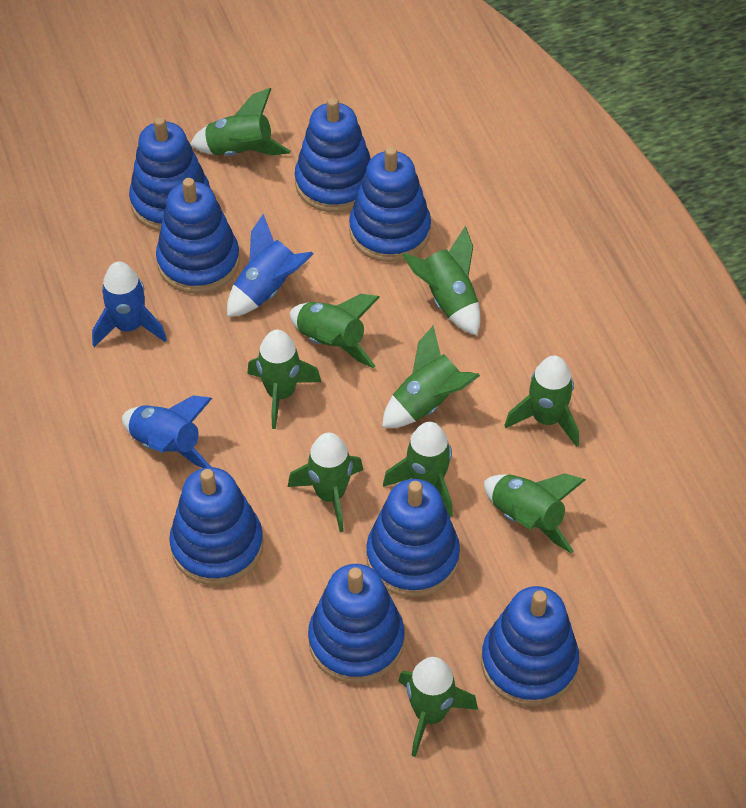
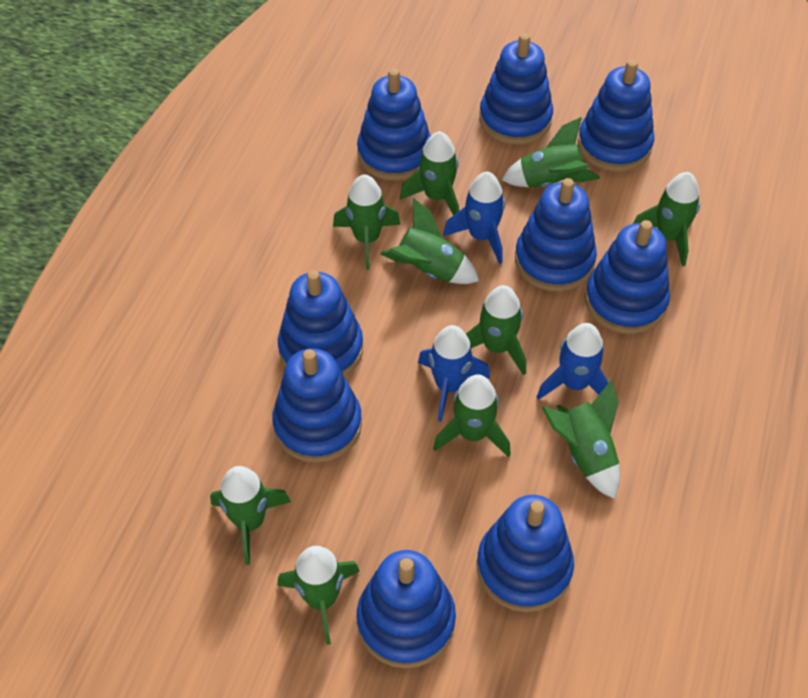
blue stacking toy: 8 -> 9

